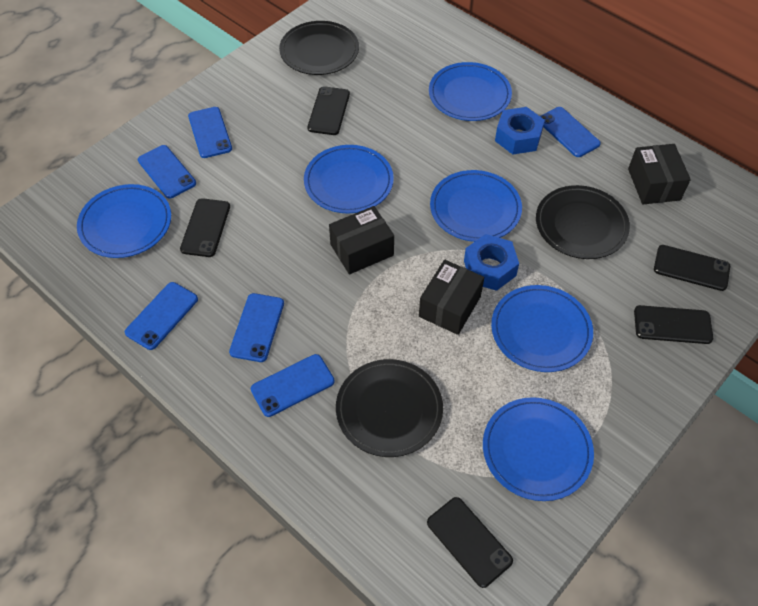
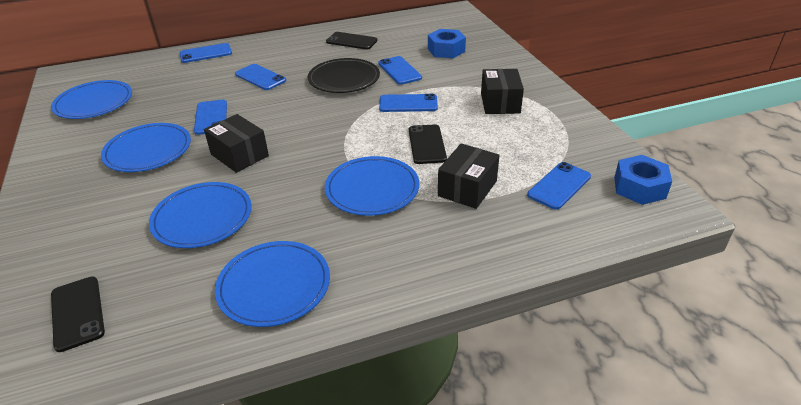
black phone: 5 -> 3
black plate: 3 -> 1
blue plate: 6 -> 5

